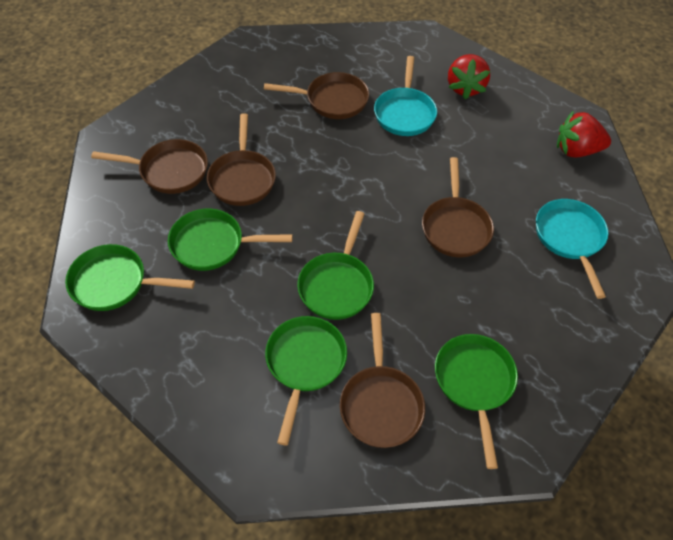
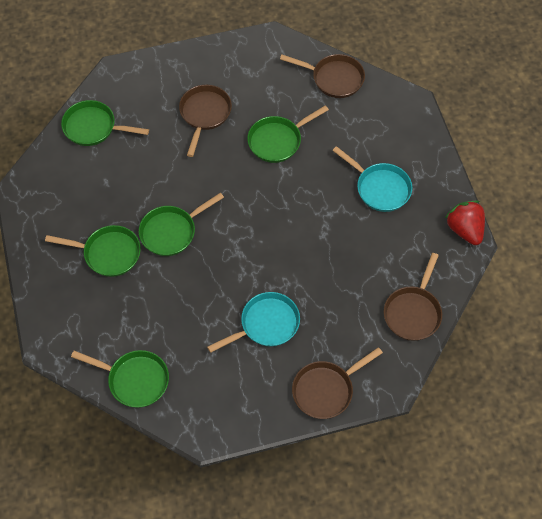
brown pan: 5 -> 4
red strawberry: 2 -> 1

